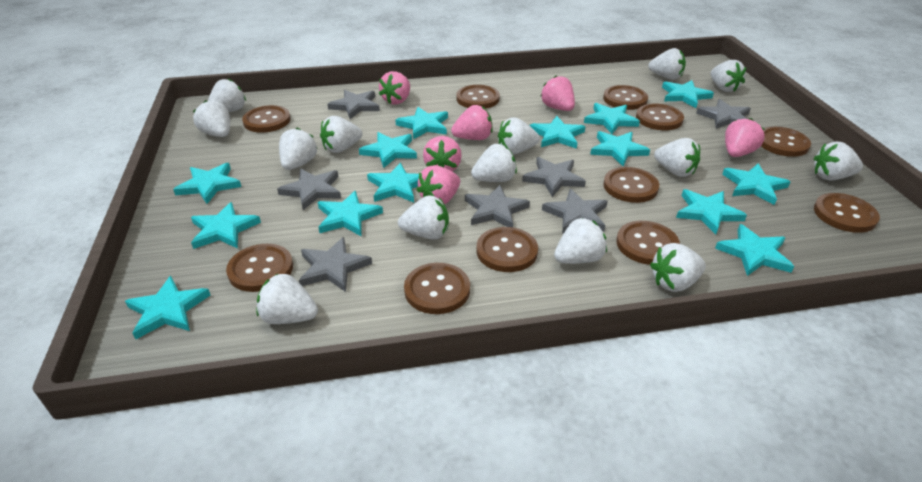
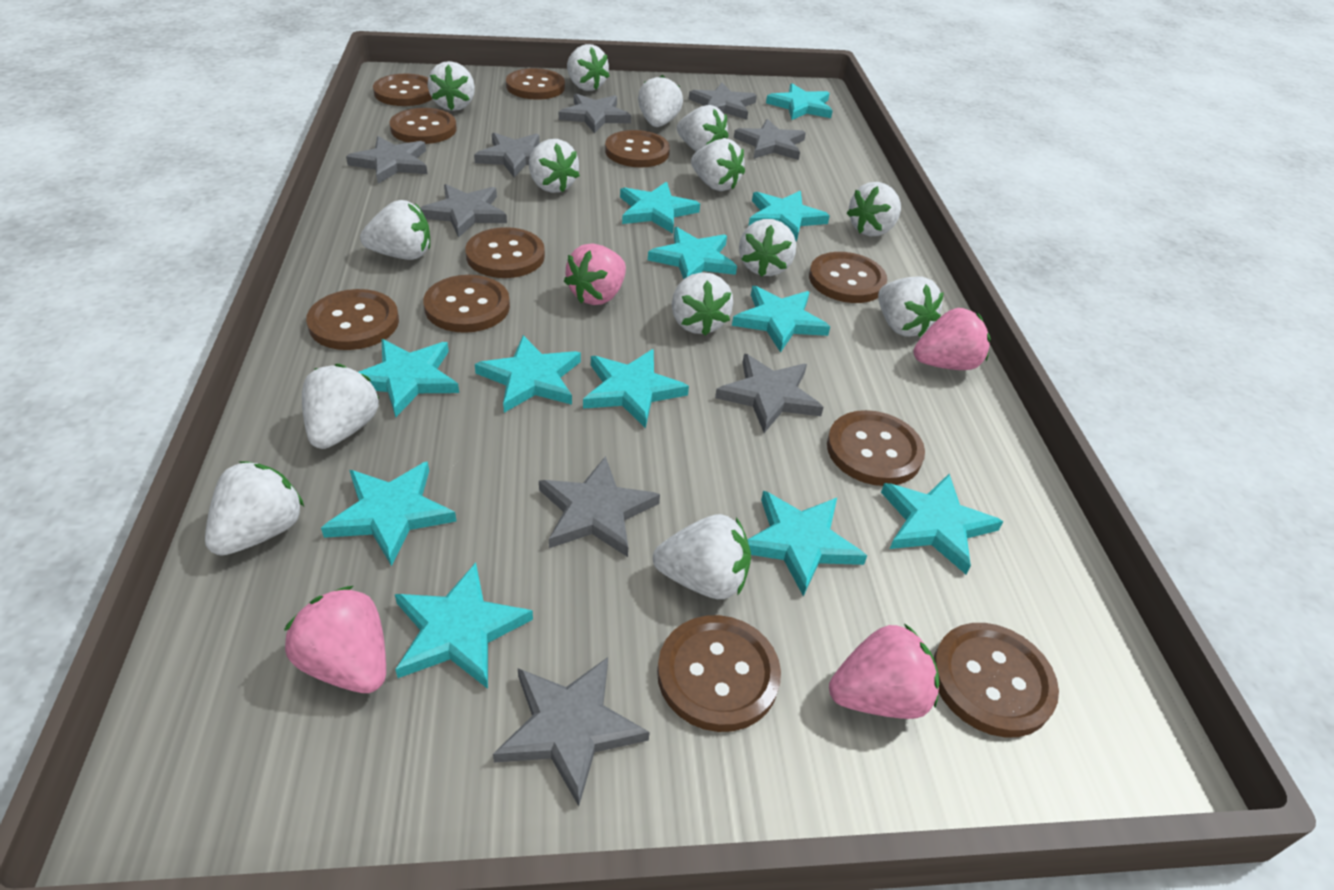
grey star: 7 -> 9
pink strawberry: 6 -> 4
turquoise star: 14 -> 12

